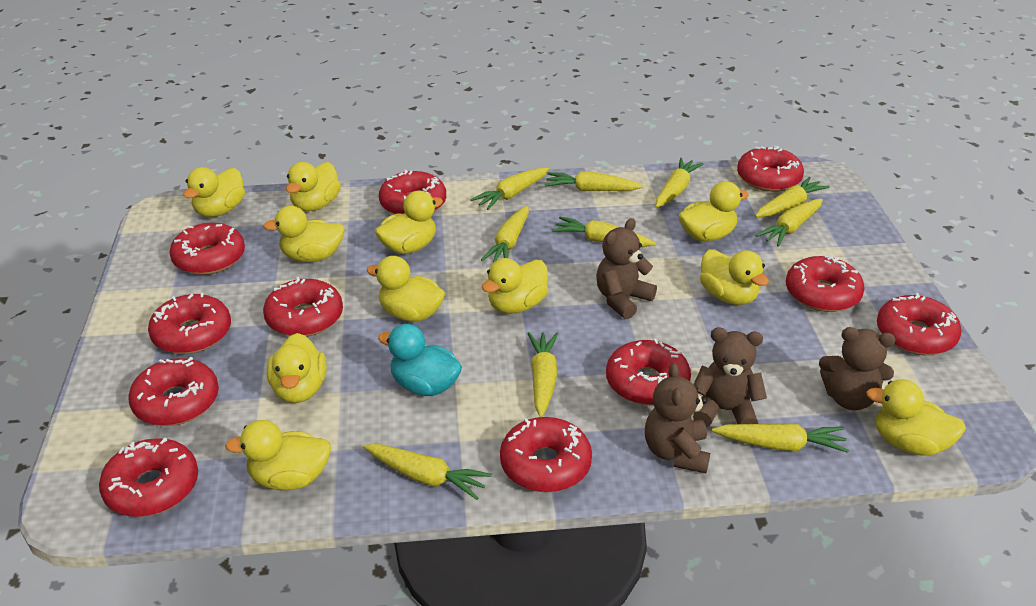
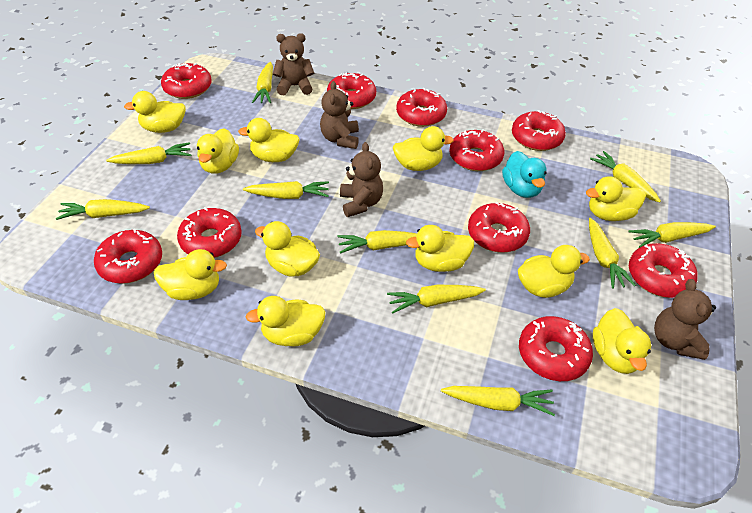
red donut: 11 -> 10

